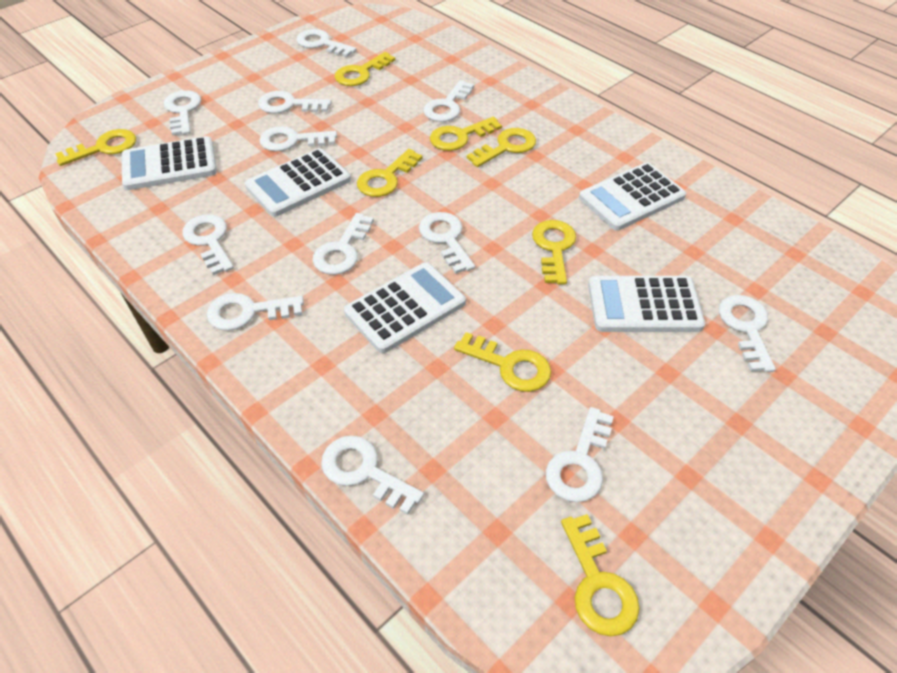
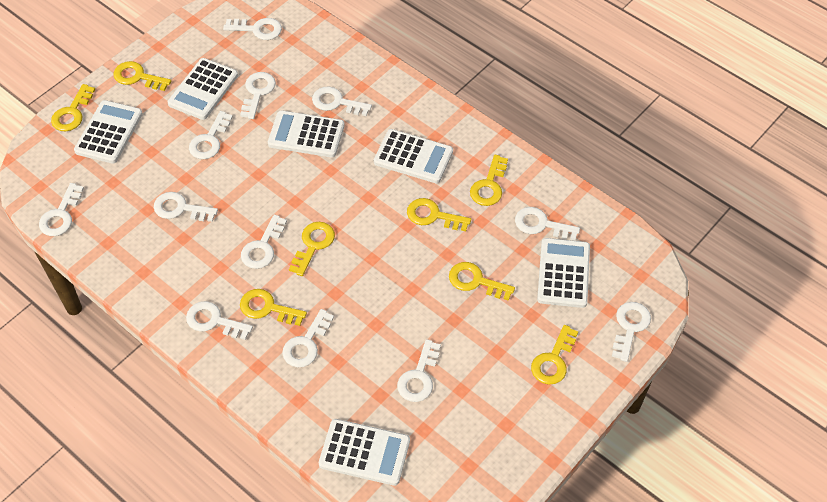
white calculator: 5 -> 6

